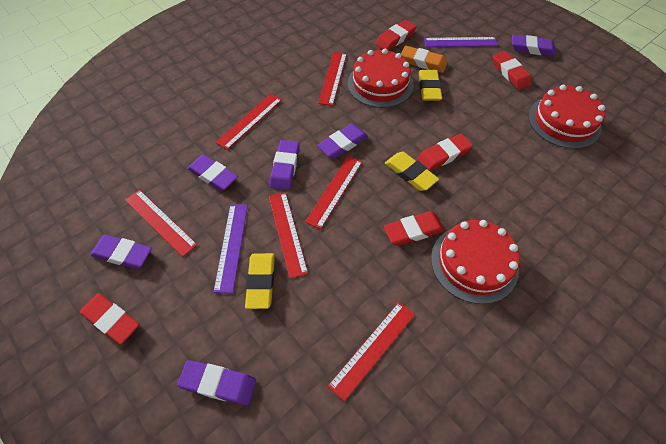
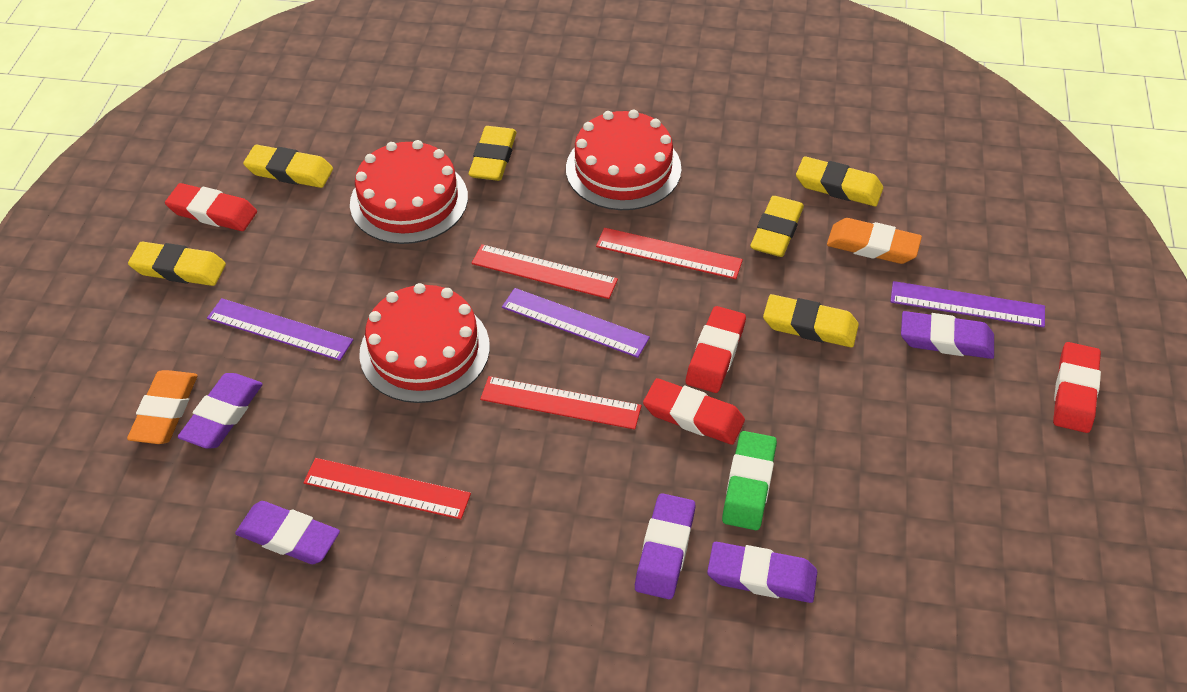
green eraser: 0 -> 1
orange eraser: 1 -> 2
purple eraser: 6 -> 5
purple ruler: 2 -> 3
red eraser: 5 -> 4
red ruler: 6 -> 4
yellow eraser: 3 -> 6

